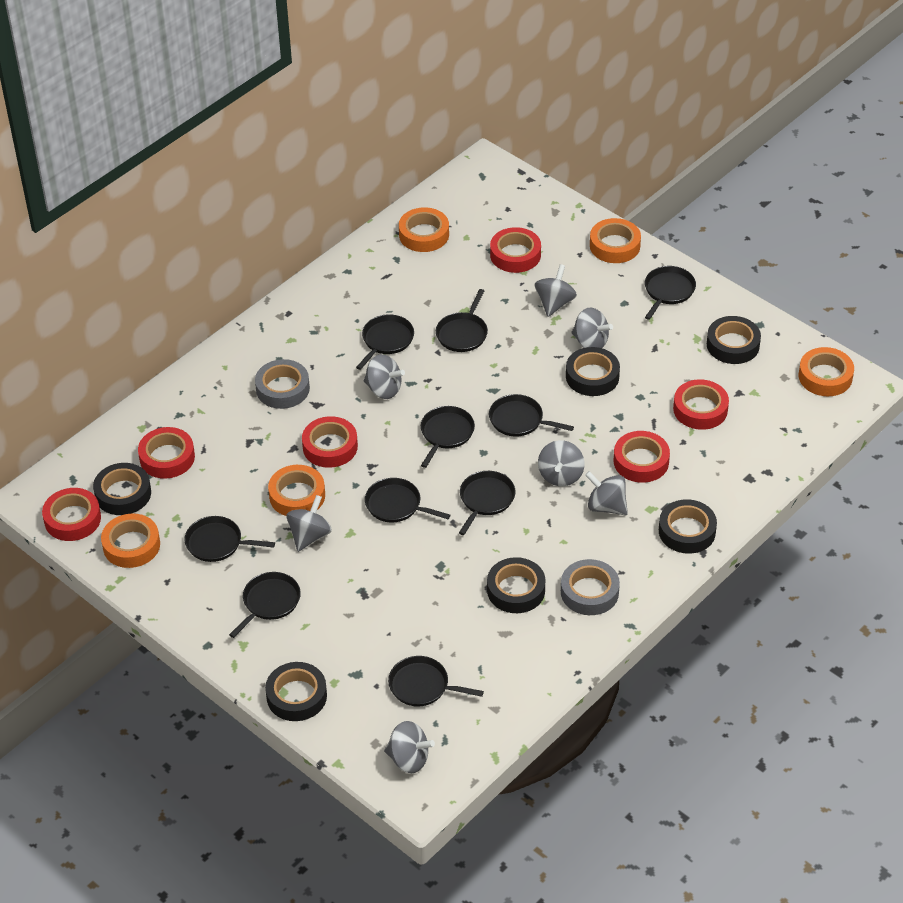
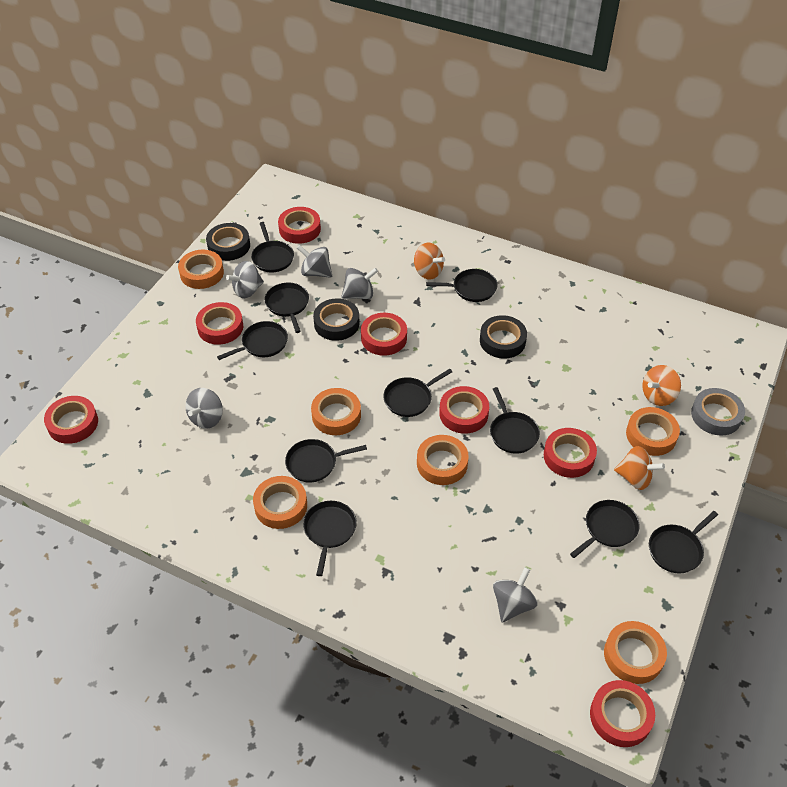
black tape: 6 -> 3
grey spinning top: 7 -> 5
grey tape: 2 -> 1
orange spinning top: 0 -> 3
orange tape: 5 -> 6
red tape: 6 -> 7

